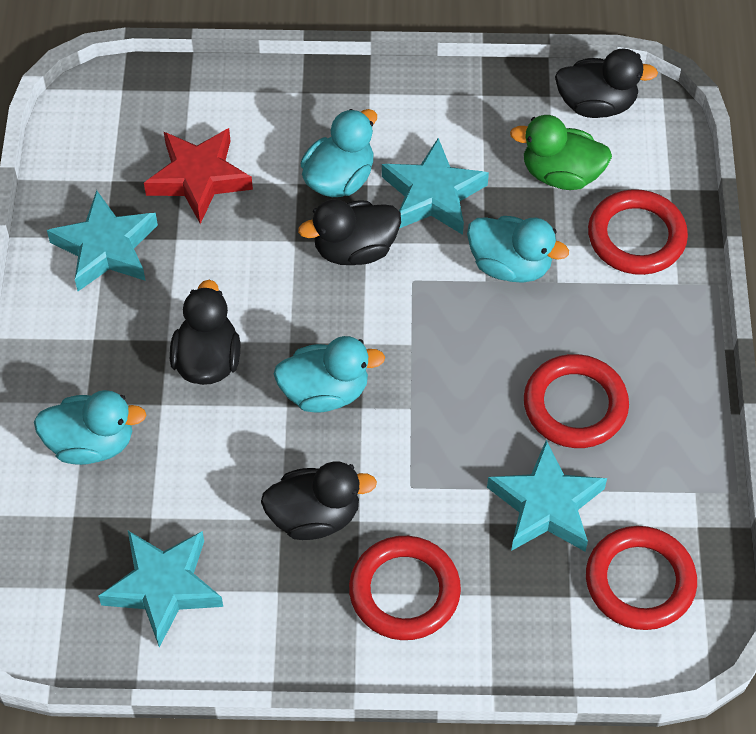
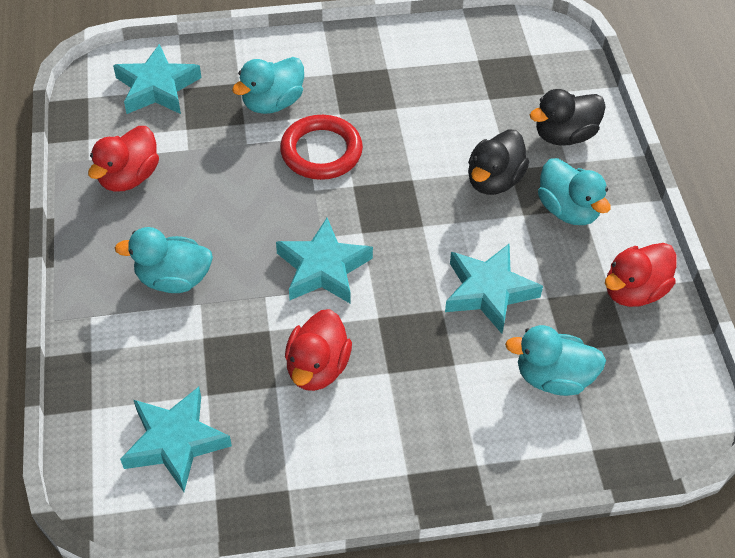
black duck: 4 -> 2
green duck: 1 -> 0
red duck: 0 -> 3
red ring: 4 -> 1
red star: 1 -> 0

